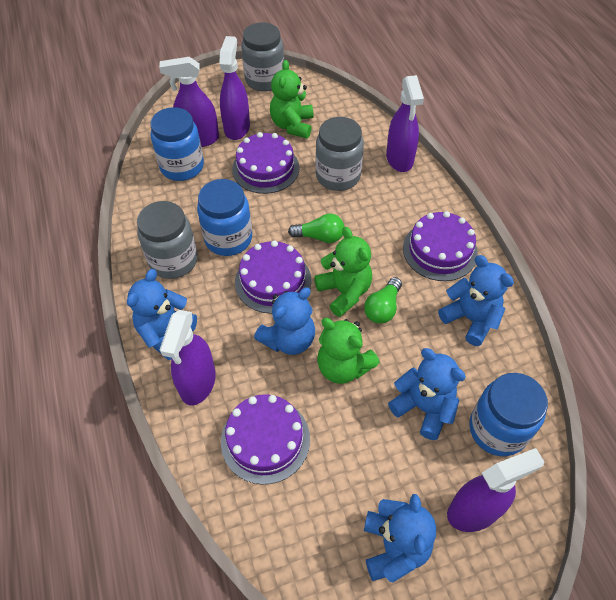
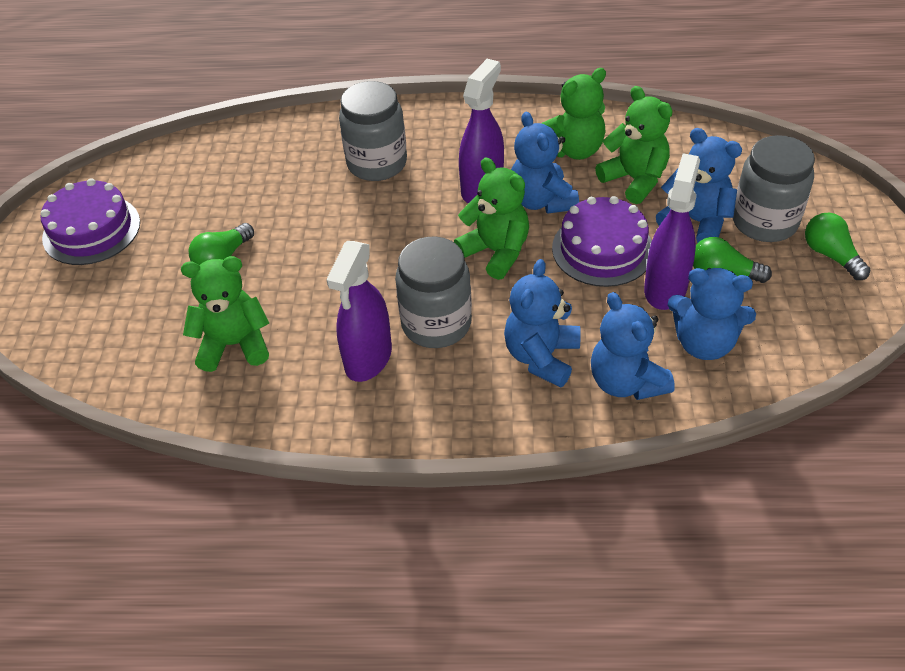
blue jar: 3 -> 0
green light bulb: 2 -> 3
green teddy bear: 3 -> 4
purple cake: 4 -> 2
purple spray bottle: 5 -> 3

